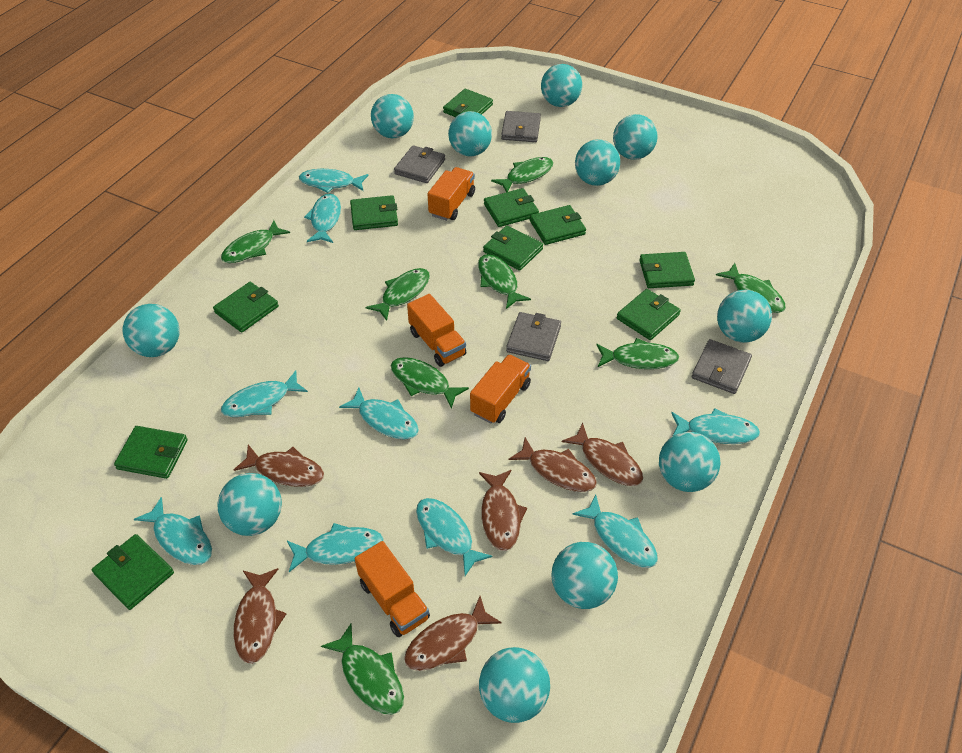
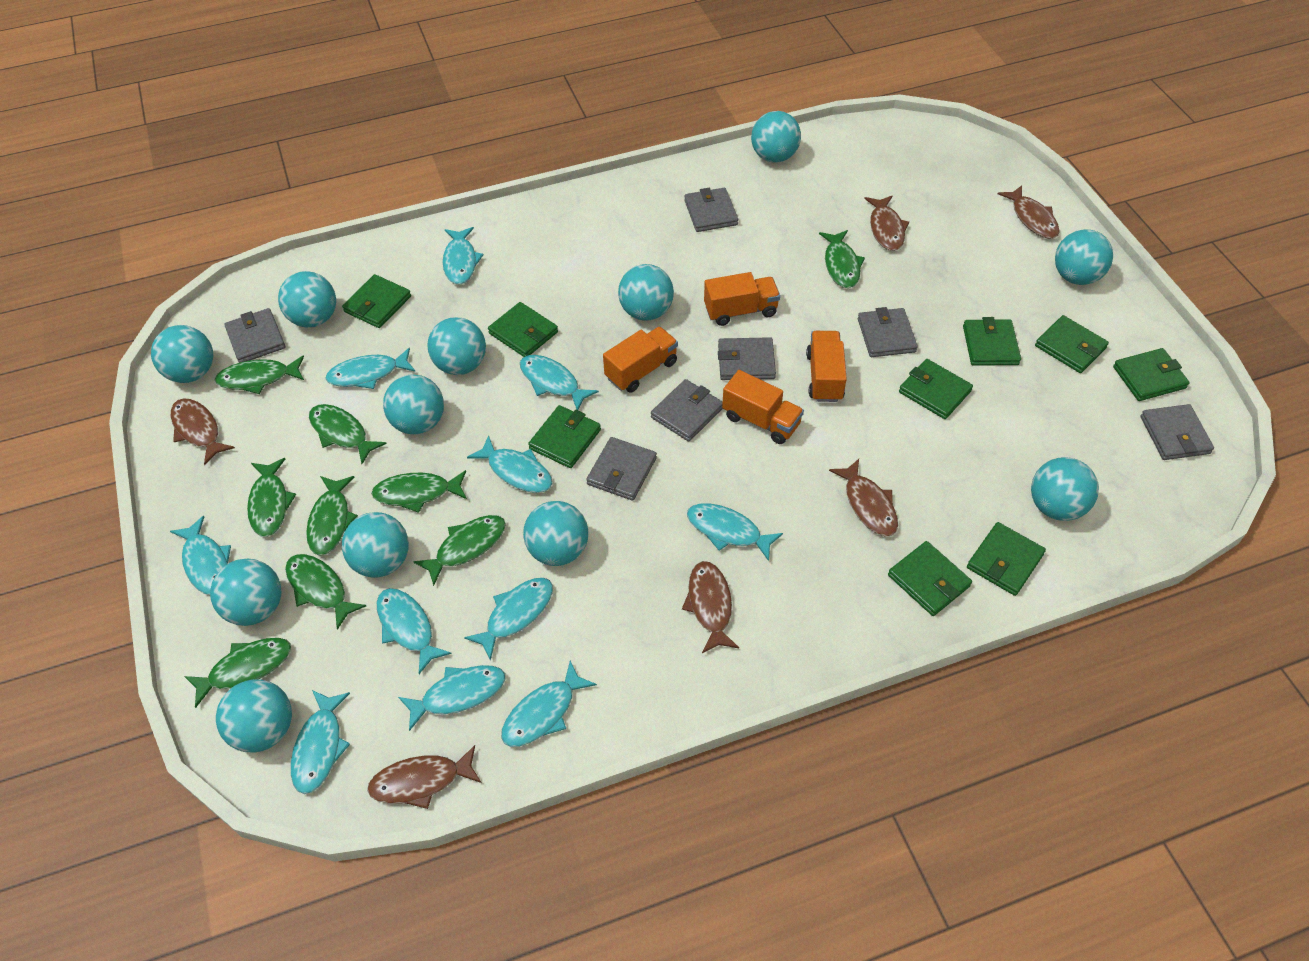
green fish: 8 -> 9
green wallet: 10 -> 9
grey wallet: 4 -> 7
turquoise ball: 11 -> 12
turquoise fish: 9 -> 11

